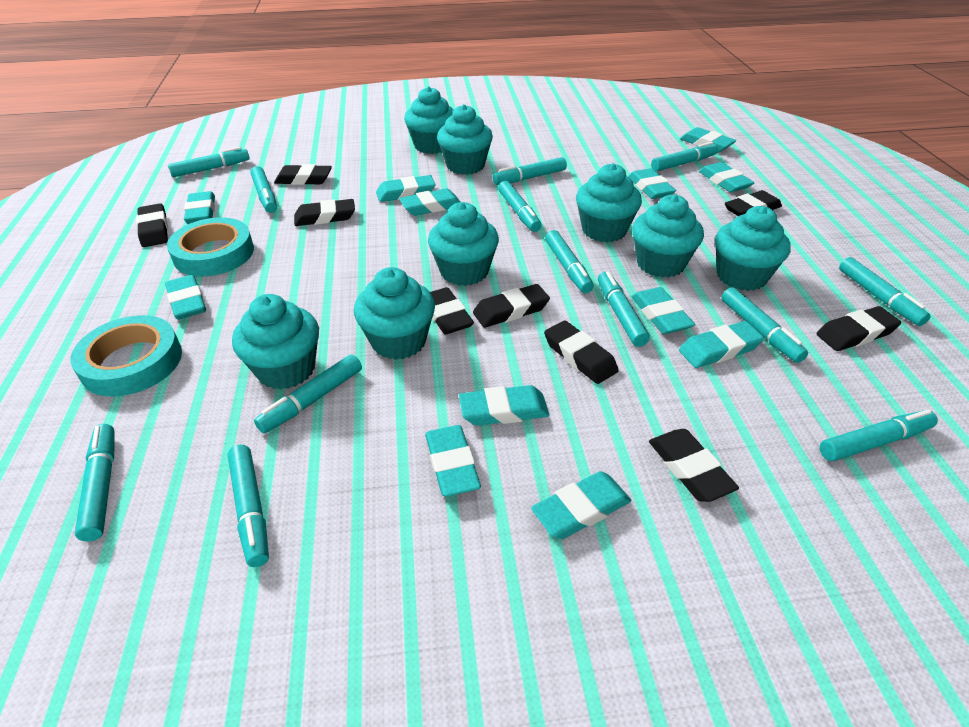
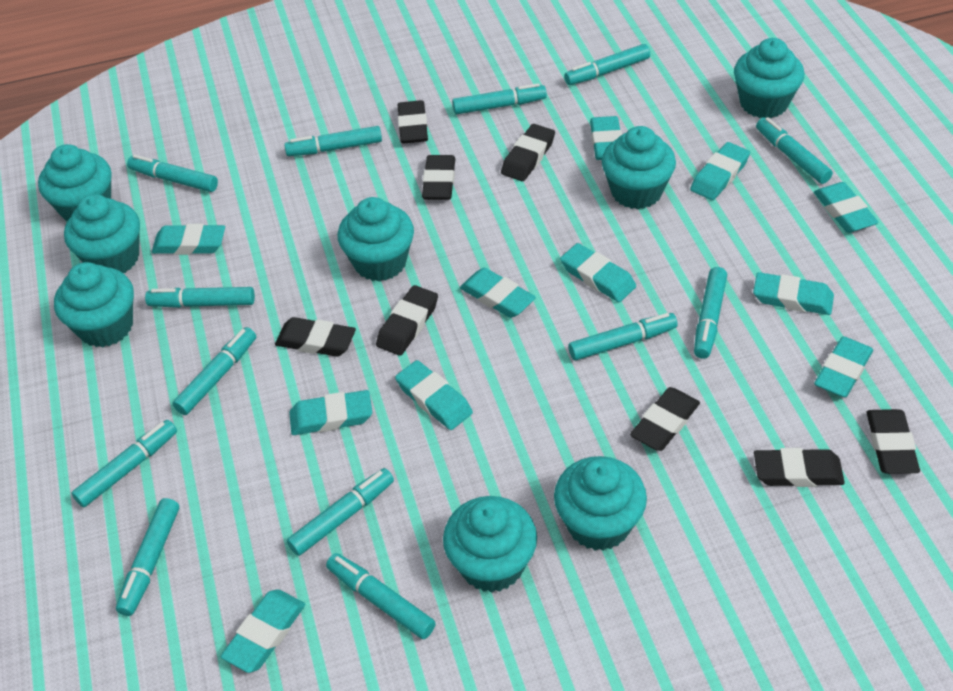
black eraser: 9 -> 8
turquoise eraser: 12 -> 11
turquoise tape: 2 -> 0

